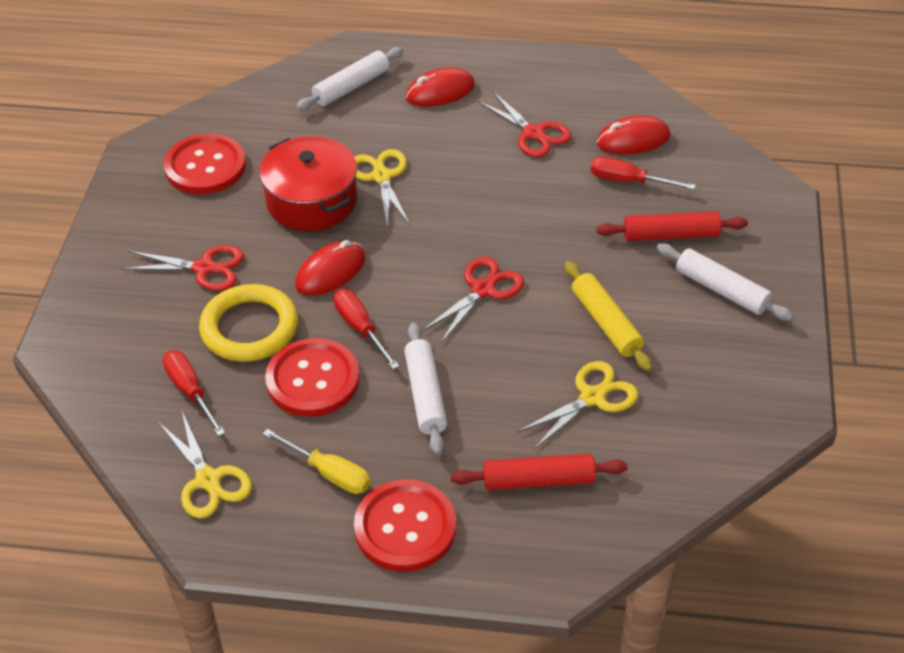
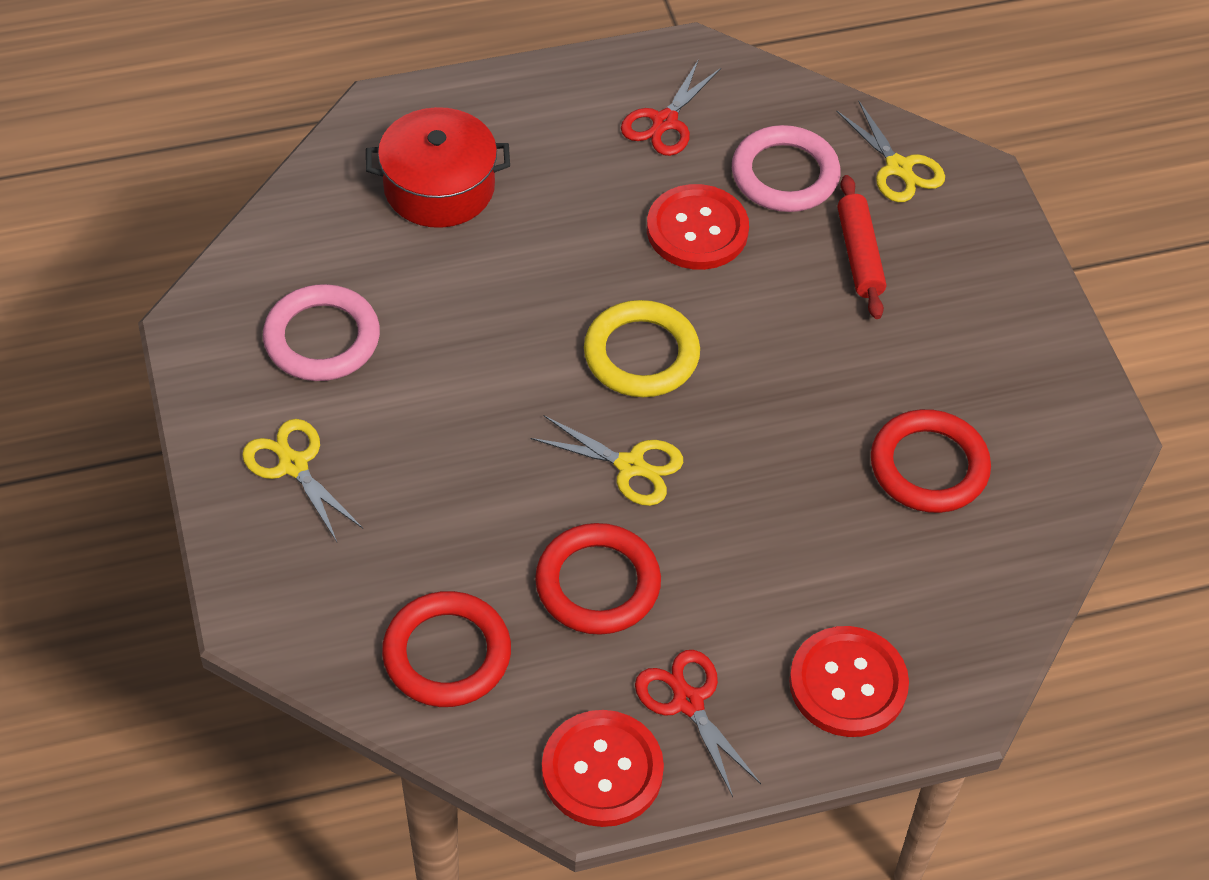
pink ring: 0 -> 2
red mouse: 3 -> 0
red ring: 0 -> 3
red rolling pin: 2 -> 1
red scissors: 3 -> 2
red screwdriver: 3 -> 0
white rolling pin: 3 -> 0
yellow rolling pin: 1 -> 0
yellow screwdriver: 1 -> 0

